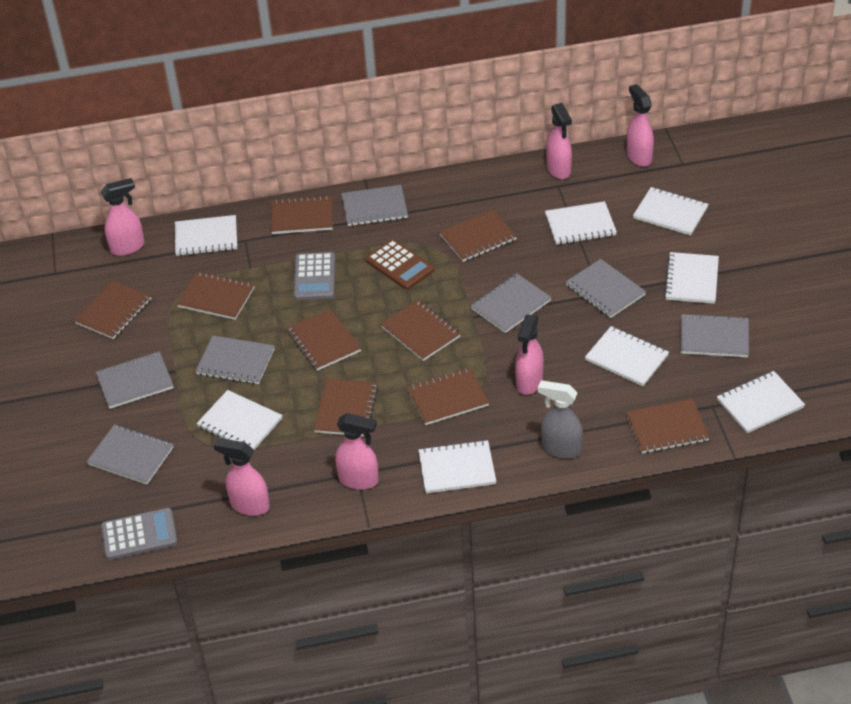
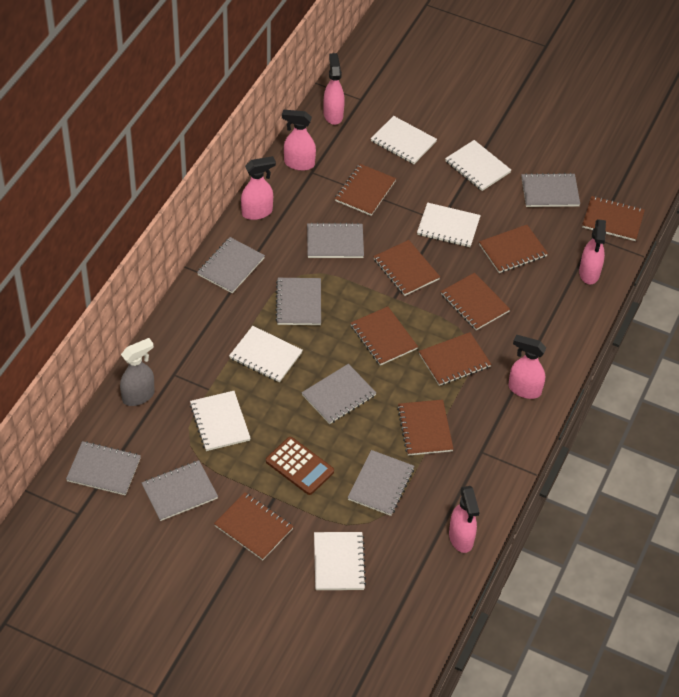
grey calculator: 2 -> 0
grey notebook: 7 -> 8
white notebook: 8 -> 6

